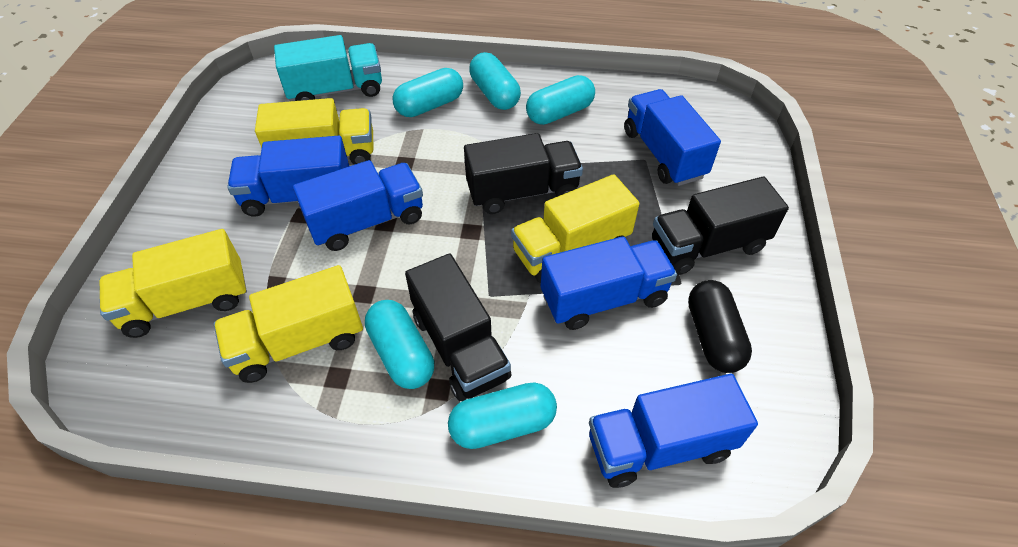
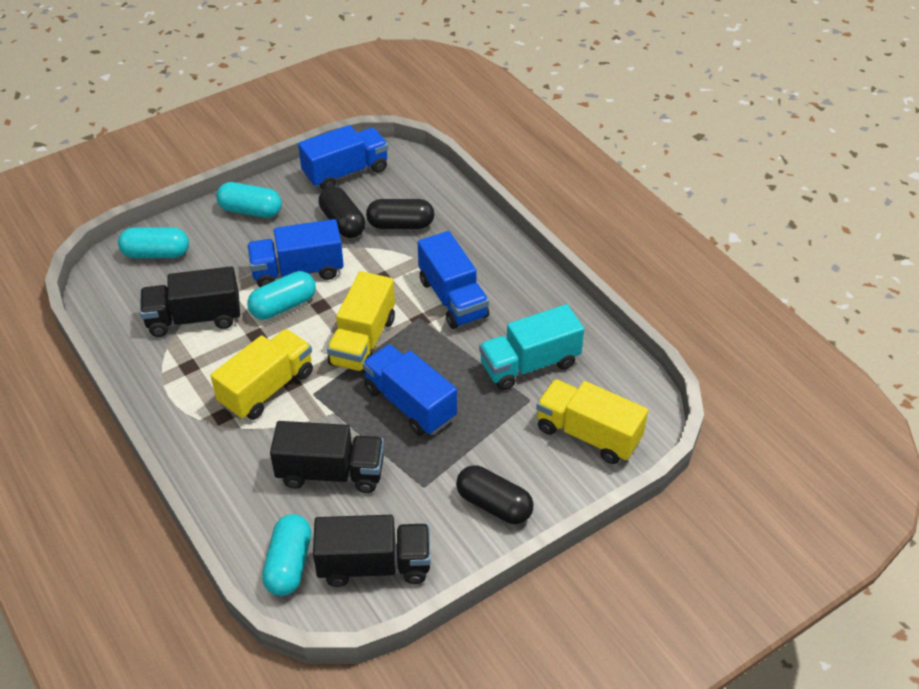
black capsule: 1 -> 3
blue truck: 5 -> 4
turquoise capsule: 5 -> 4
yellow truck: 4 -> 3

